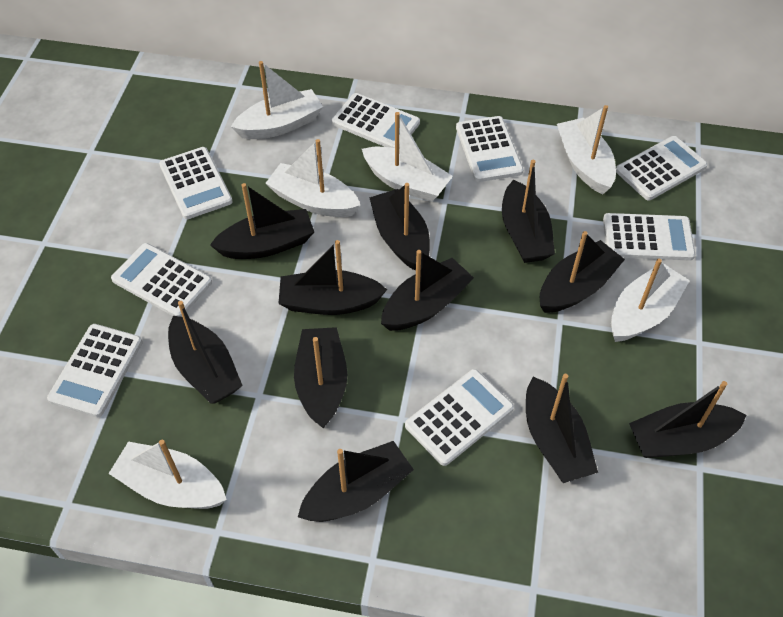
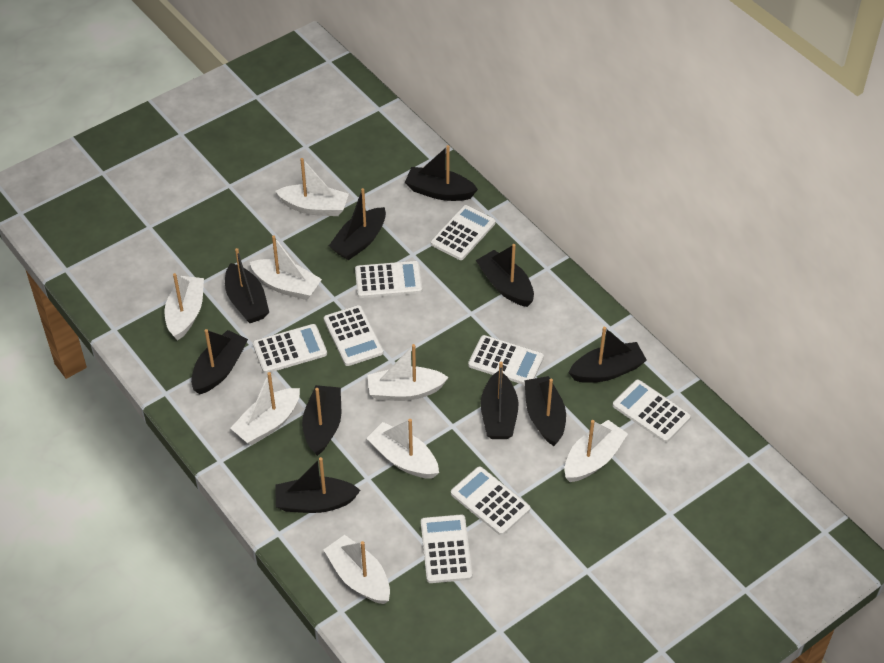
black boat: 11 -> 10
white boat: 6 -> 8

